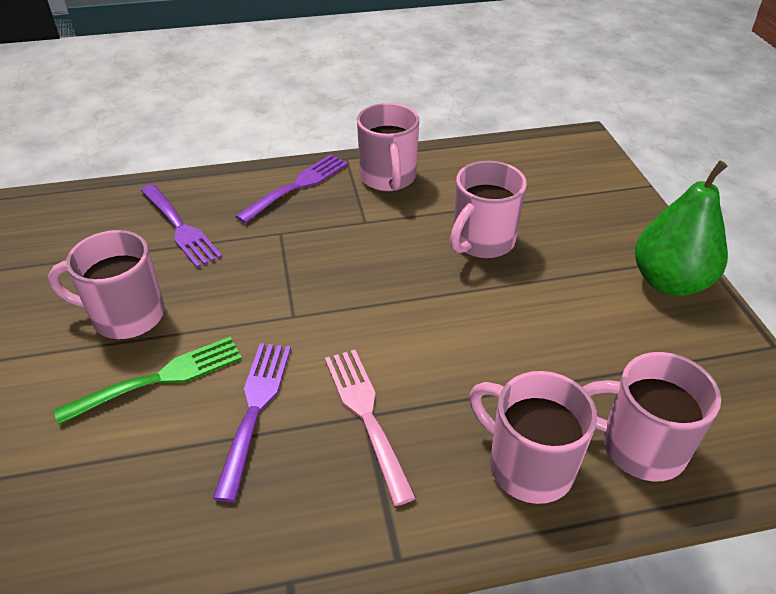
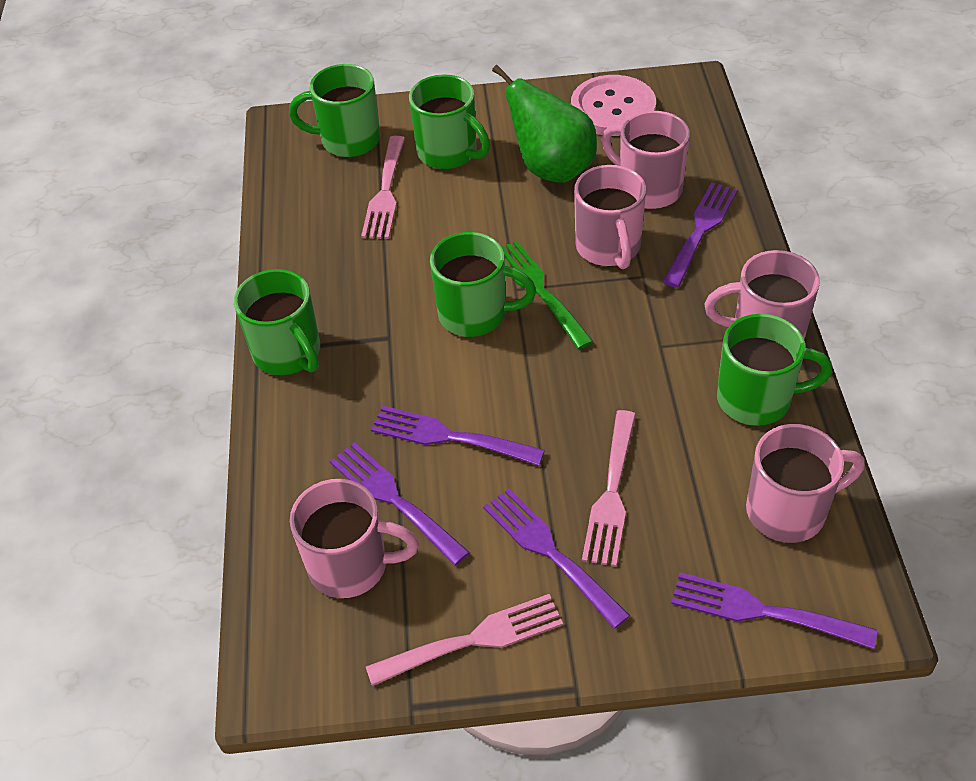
green mug: 0 -> 5
pink button: 0 -> 1
pink fork: 1 -> 3
purple fork: 3 -> 5

